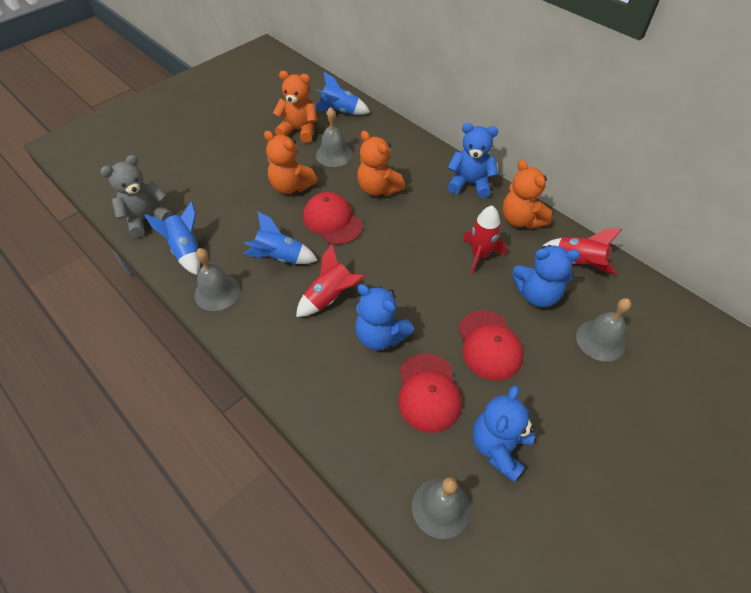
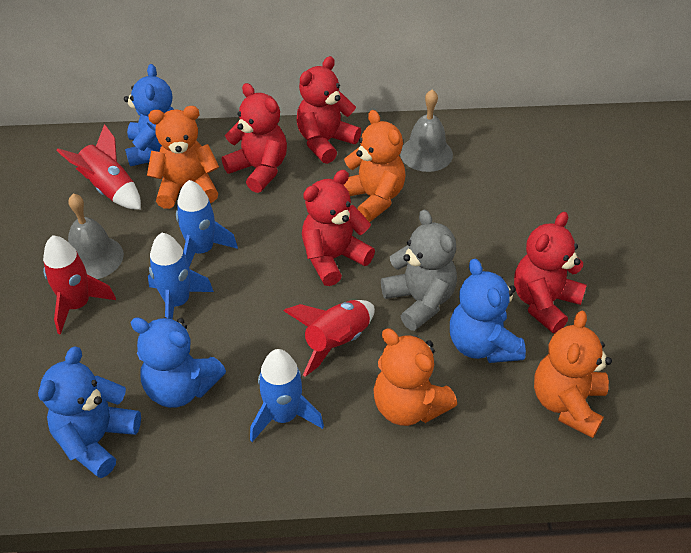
grey bell: 4 -> 2
red cap: 3 -> 0
red teddy bear: 0 -> 4

